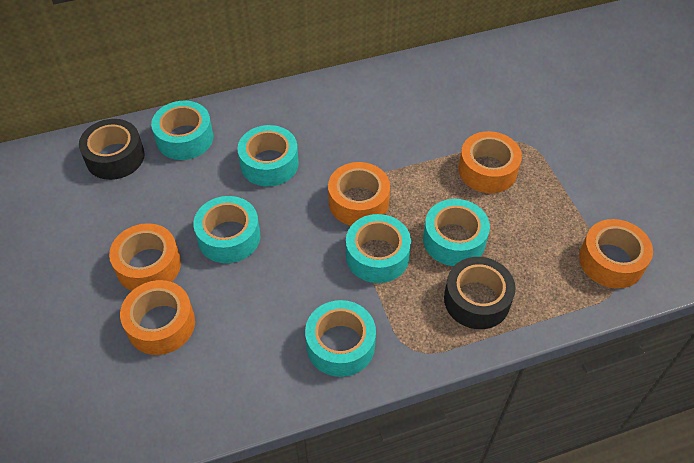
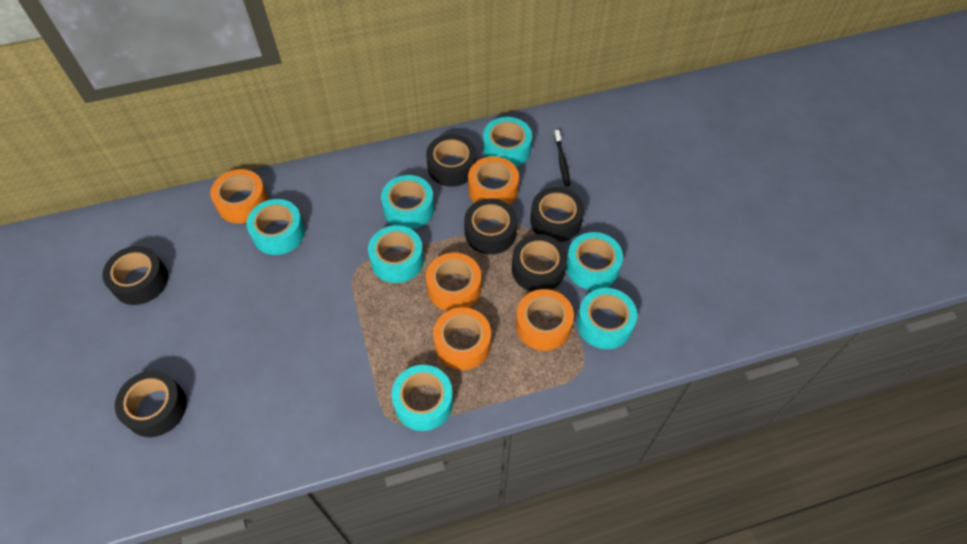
black tape: 2 -> 6
black toothbrush: 0 -> 1
turquoise tape: 6 -> 7

